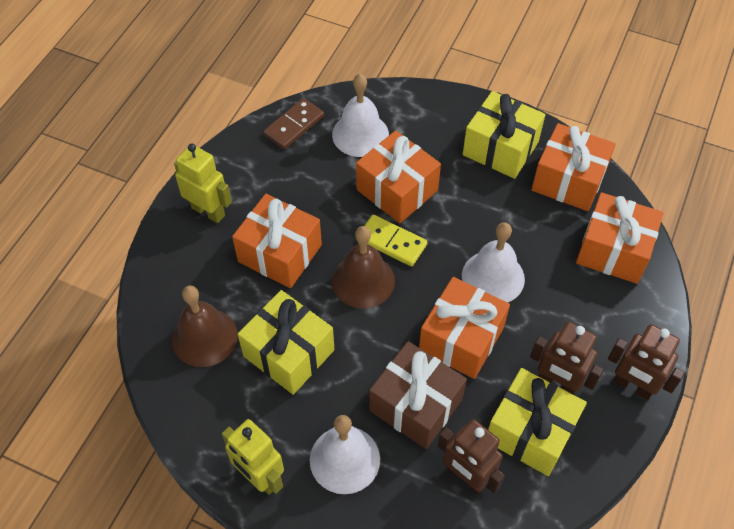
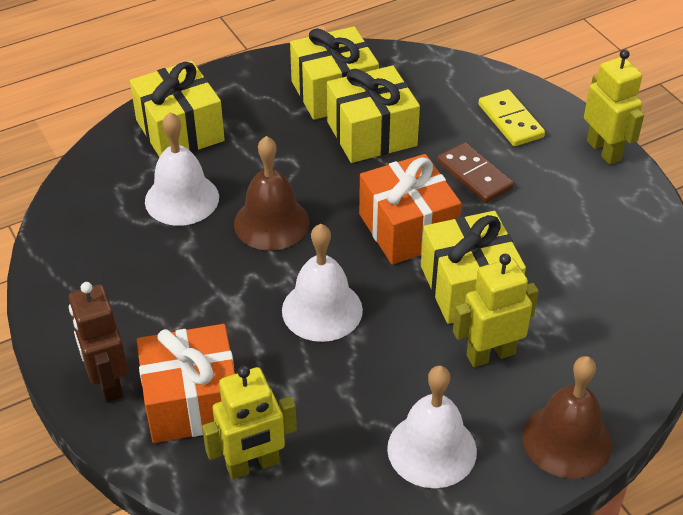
brown gift: 1 -> 0
brown robot: 3 -> 1
orange gift: 5 -> 2
yellow gift: 3 -> 4
yellow robot: 2 -> 3

